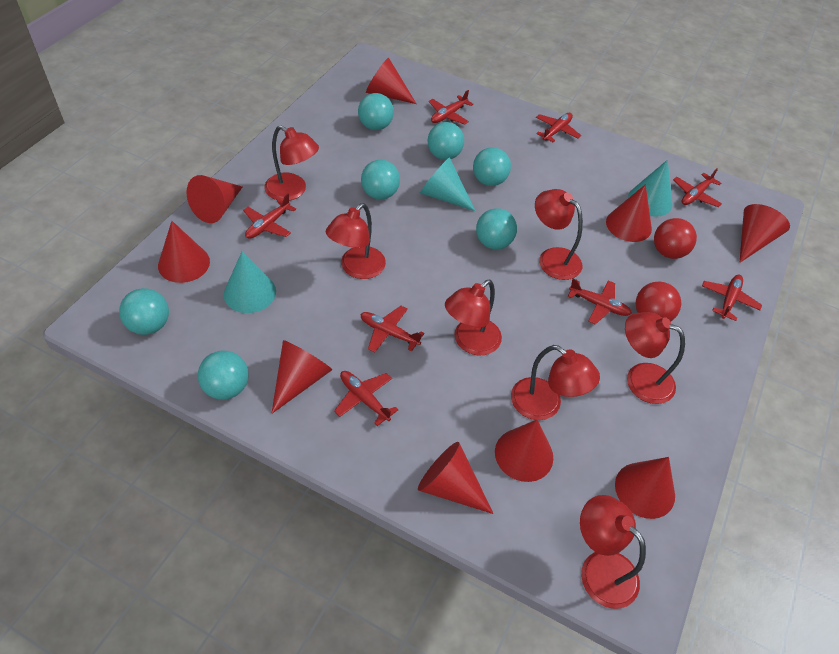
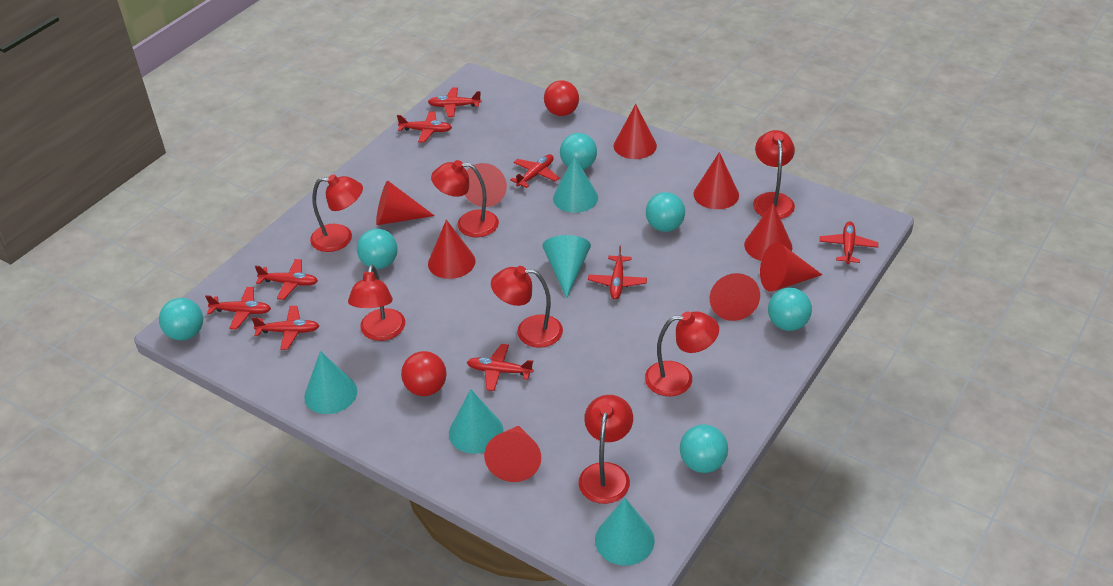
red plane: 8 -> 9
turquoise ball: 7 -> 6
turquoise cone: 3 -> 5

